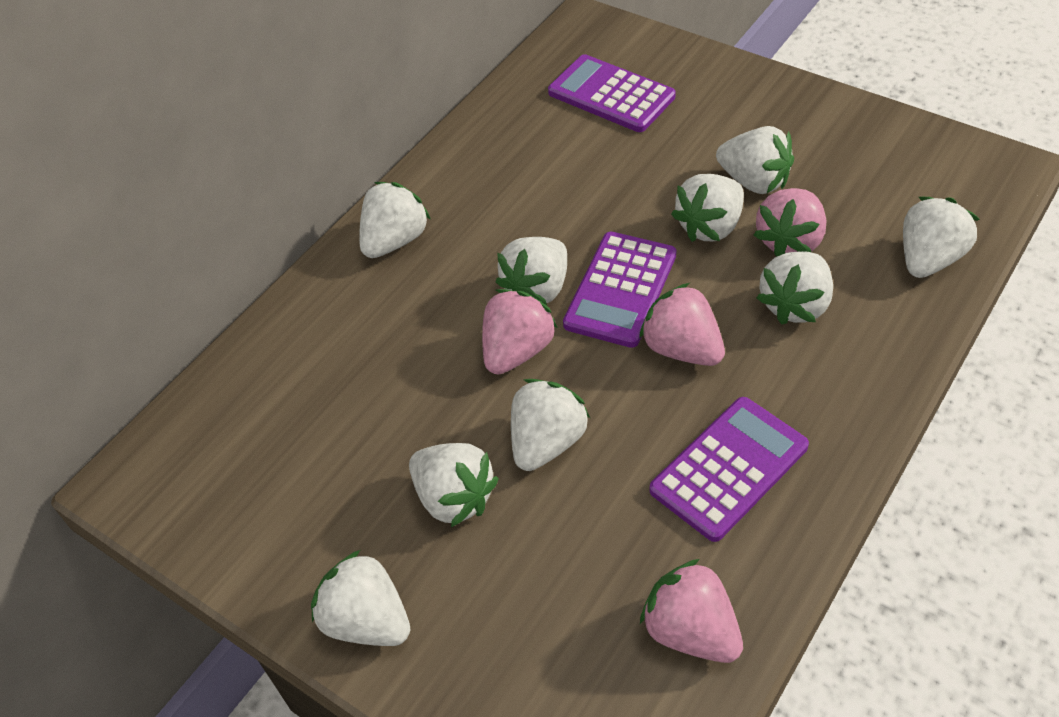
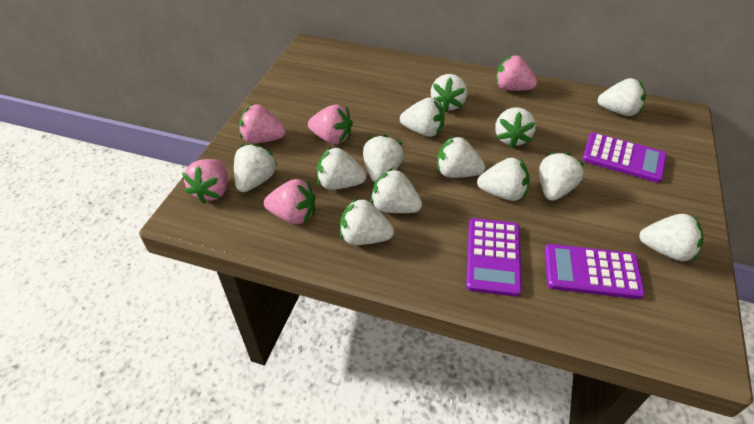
pink strawberry: 4 -> 5
white strawberry: 9 -> 13

